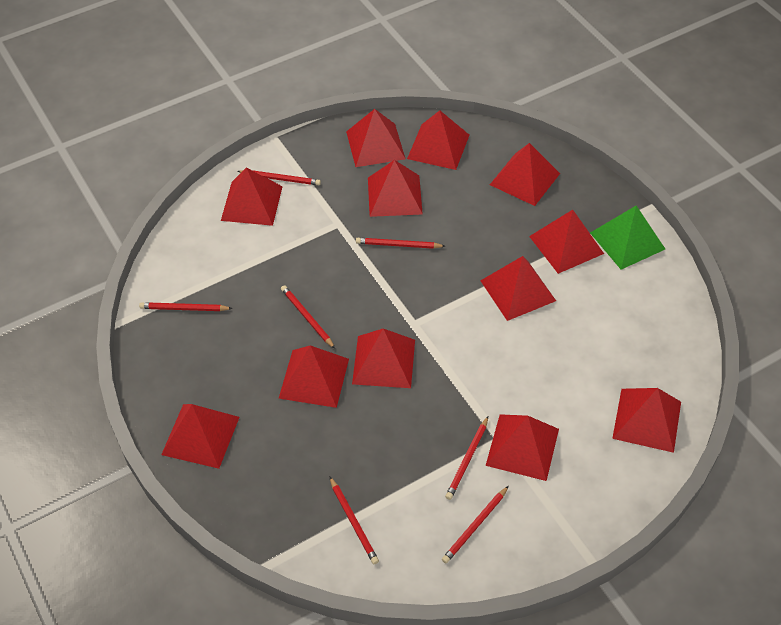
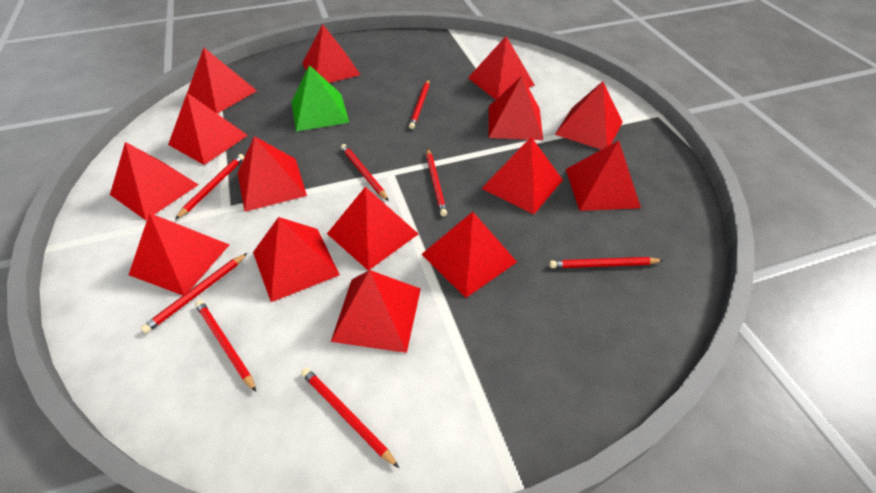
red pencil: 7 -> 8
red pyramid: 12 -> 15

